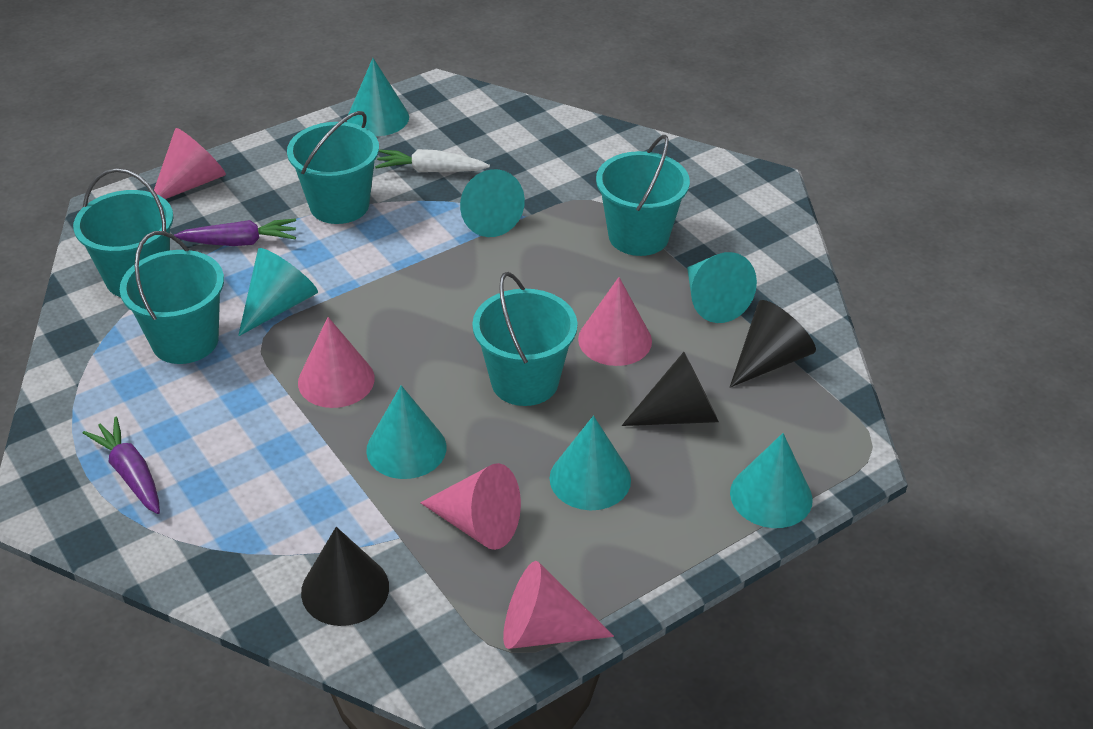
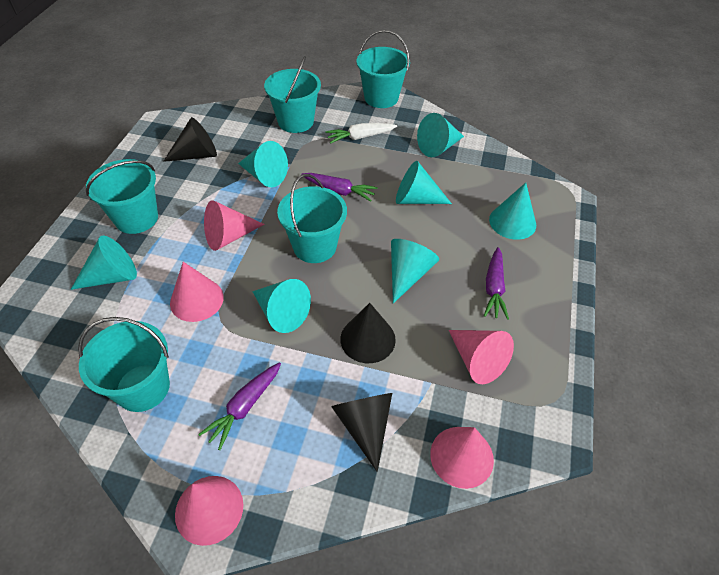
purple carrot: 2 -> 3

